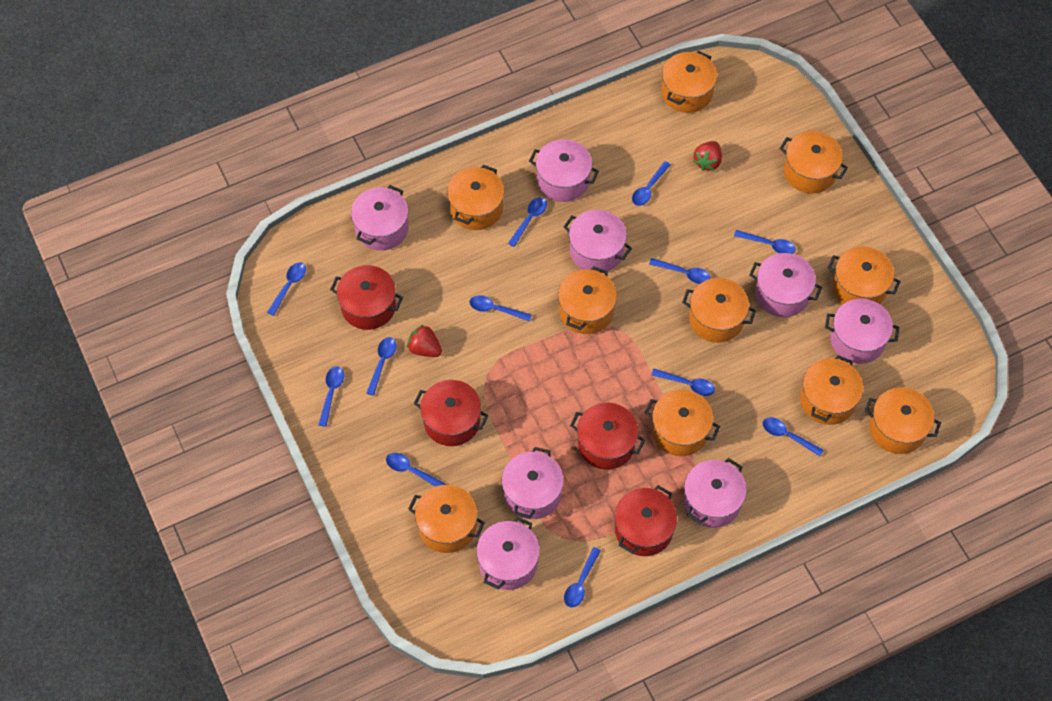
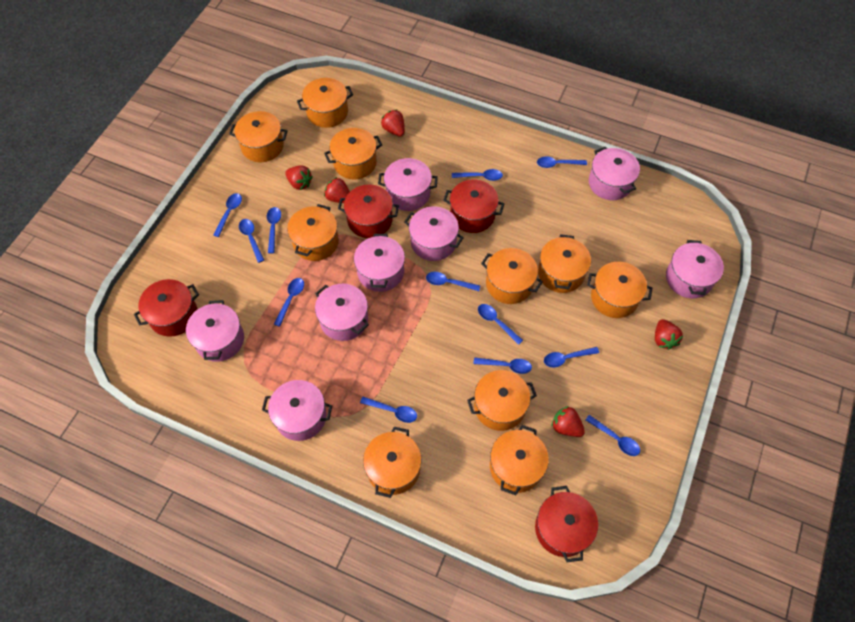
red strawberry: 2 -> 5

